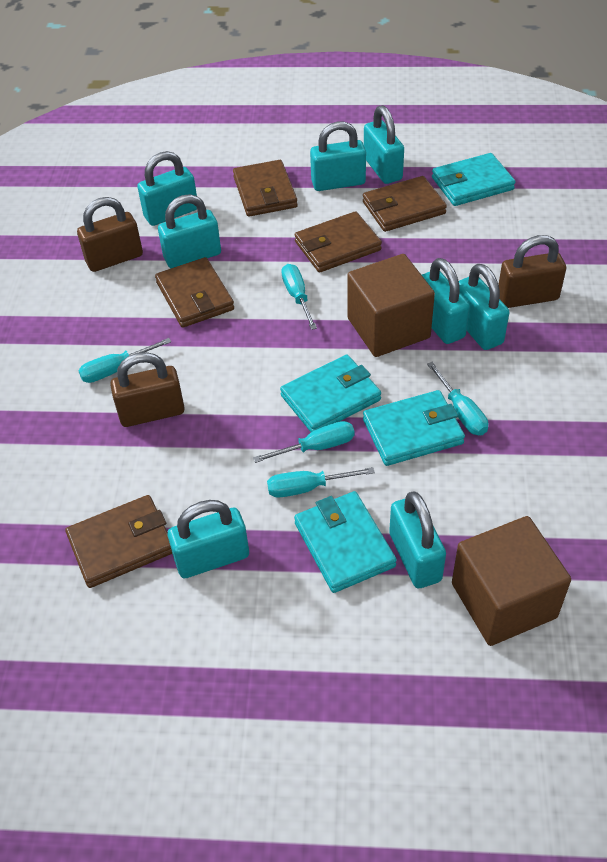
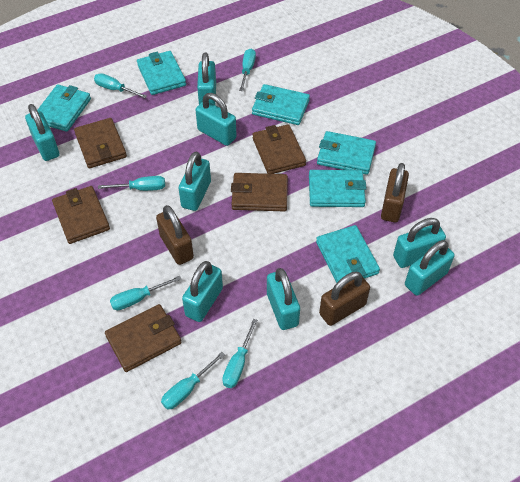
brown cube: 2 -> 0
turquoise screwdriver: 5 -> 6
turquoise wallet: 4 -> 6

